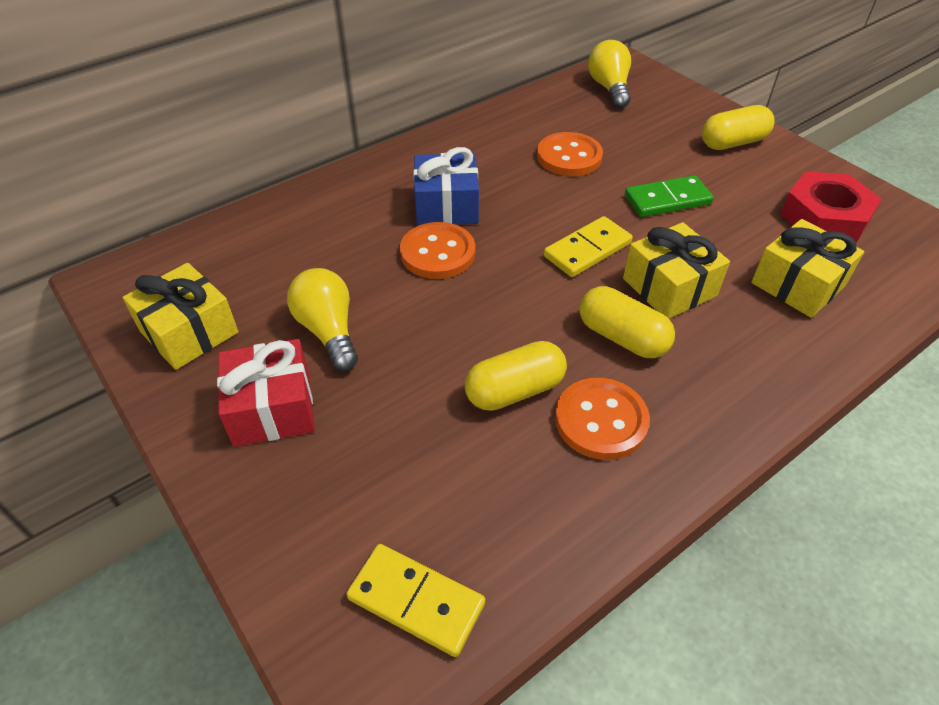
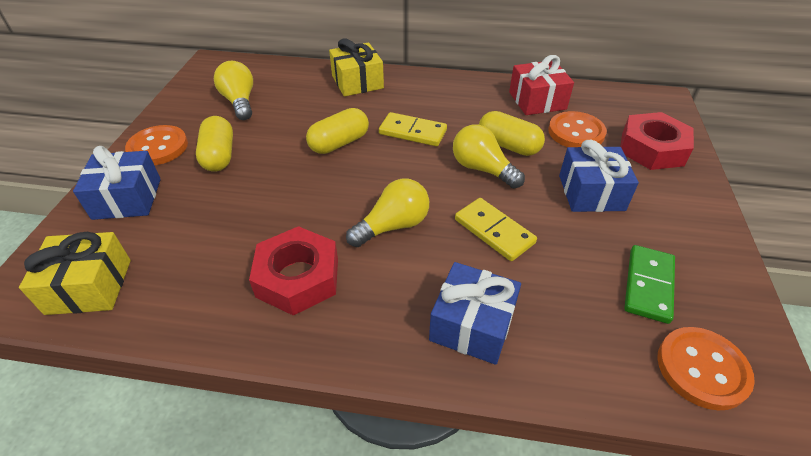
blue gift: 1 -> 3
red nut: 1 -> 2
yellow gift: 3 -> 2
yellow light bulb: 2 -> 3

